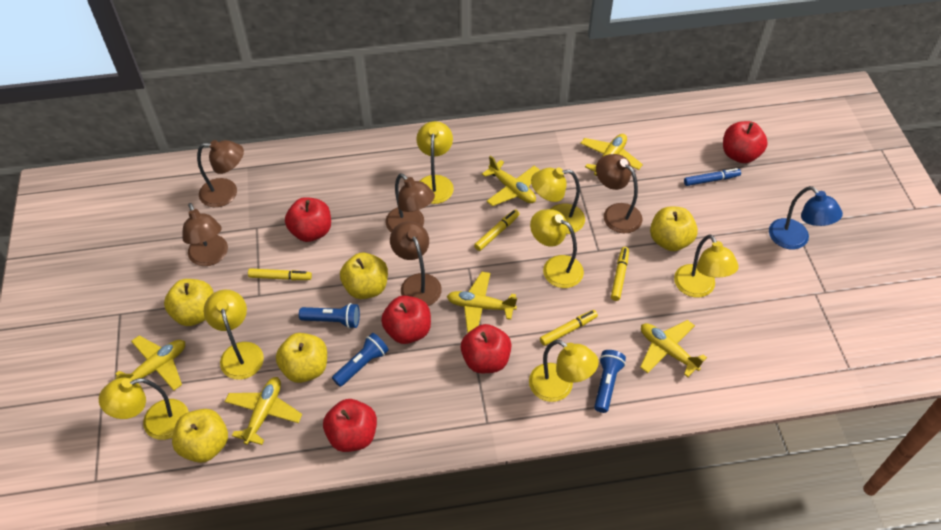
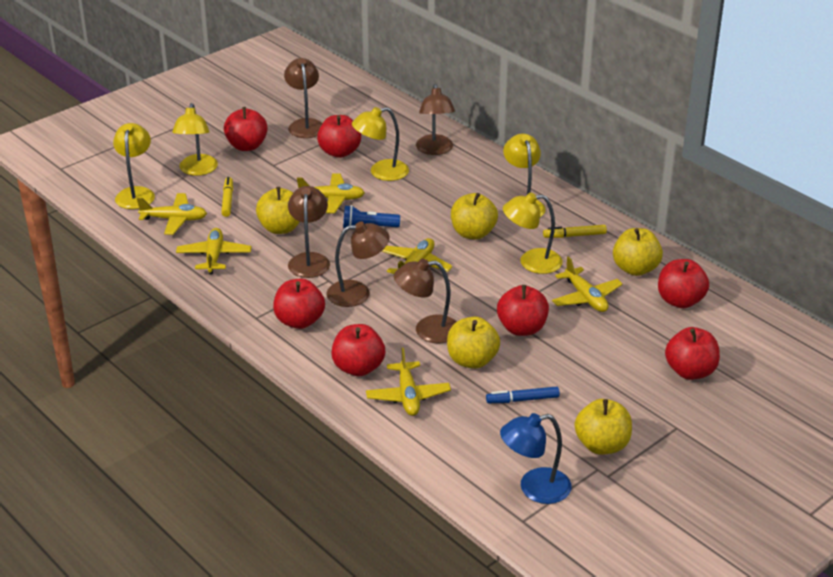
blue flashlight: 3 -> 1
red apple: 5 -> 7
yellow lamp: 7 -> 5
yellow marker: 4 -> 2

